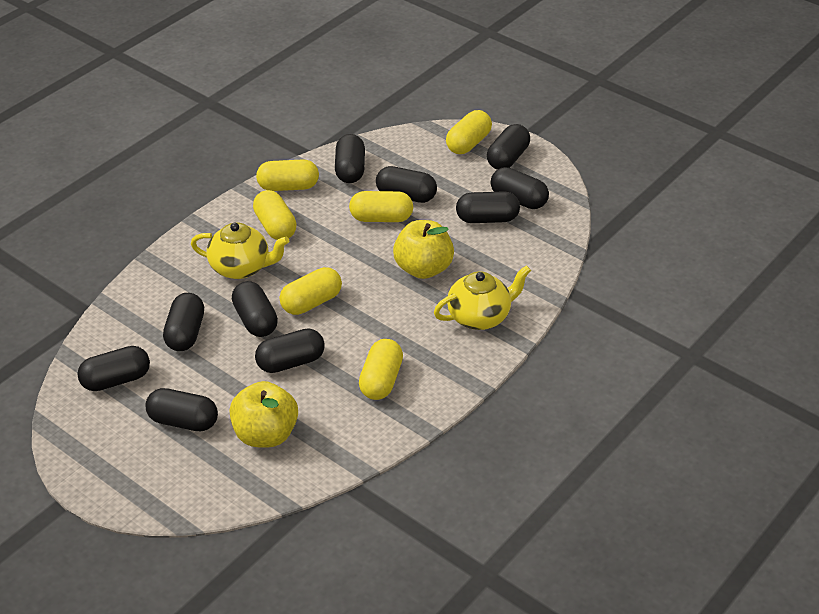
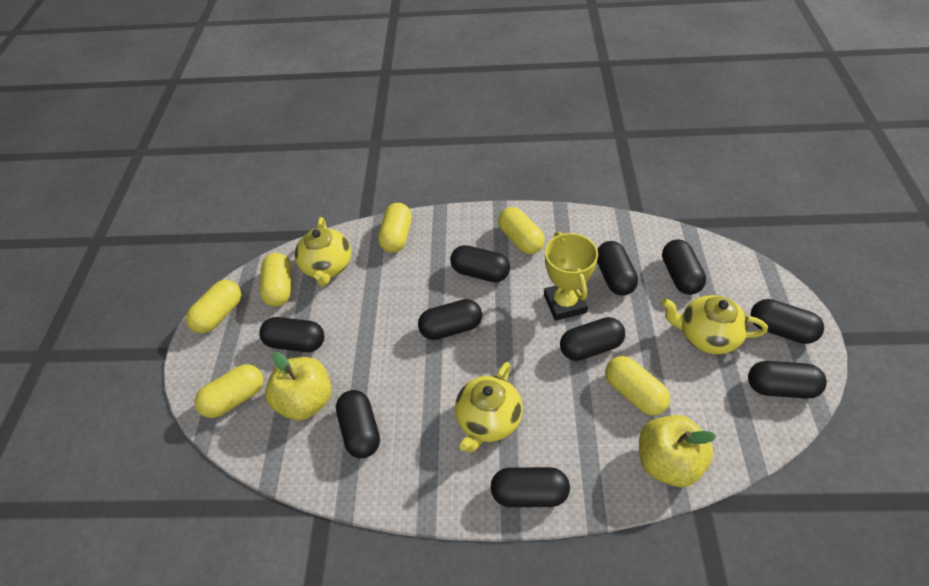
yellow teapot: 2 -> 3
yellow trophy: 0 -> 1

